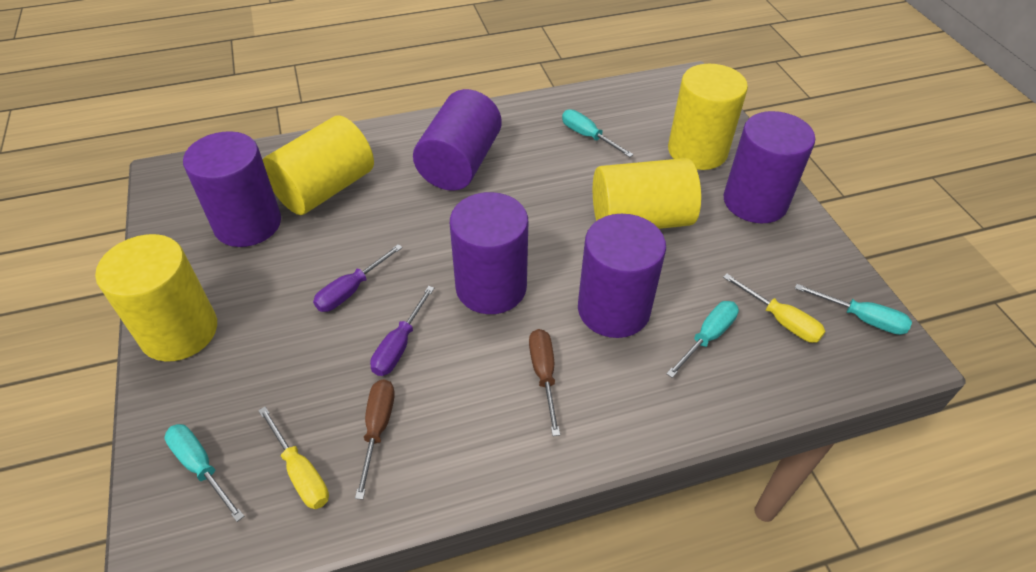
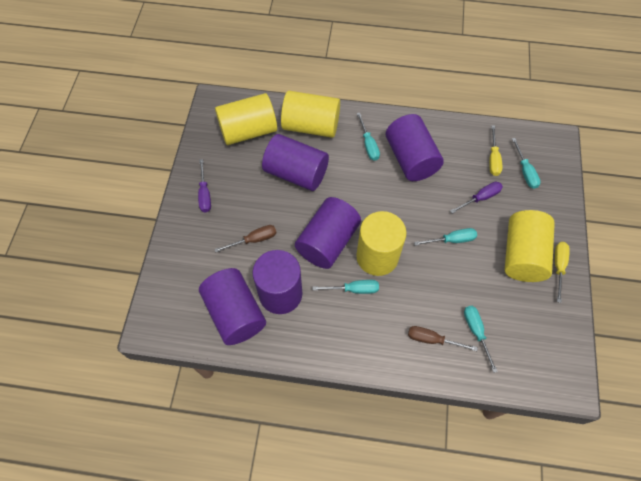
turquoise screwdriver: 4 -> 5

